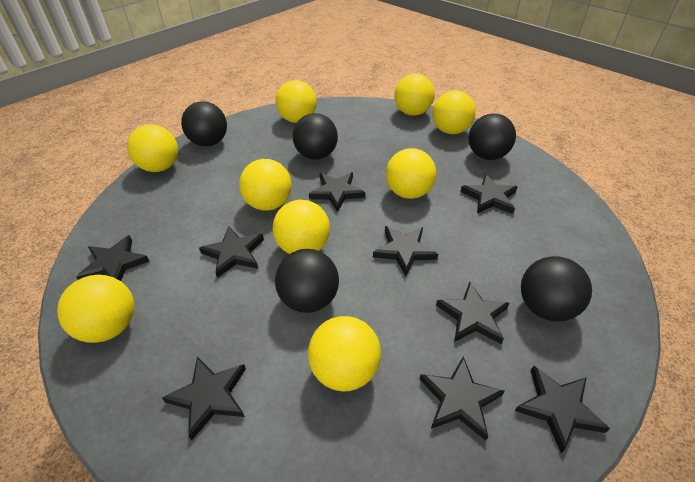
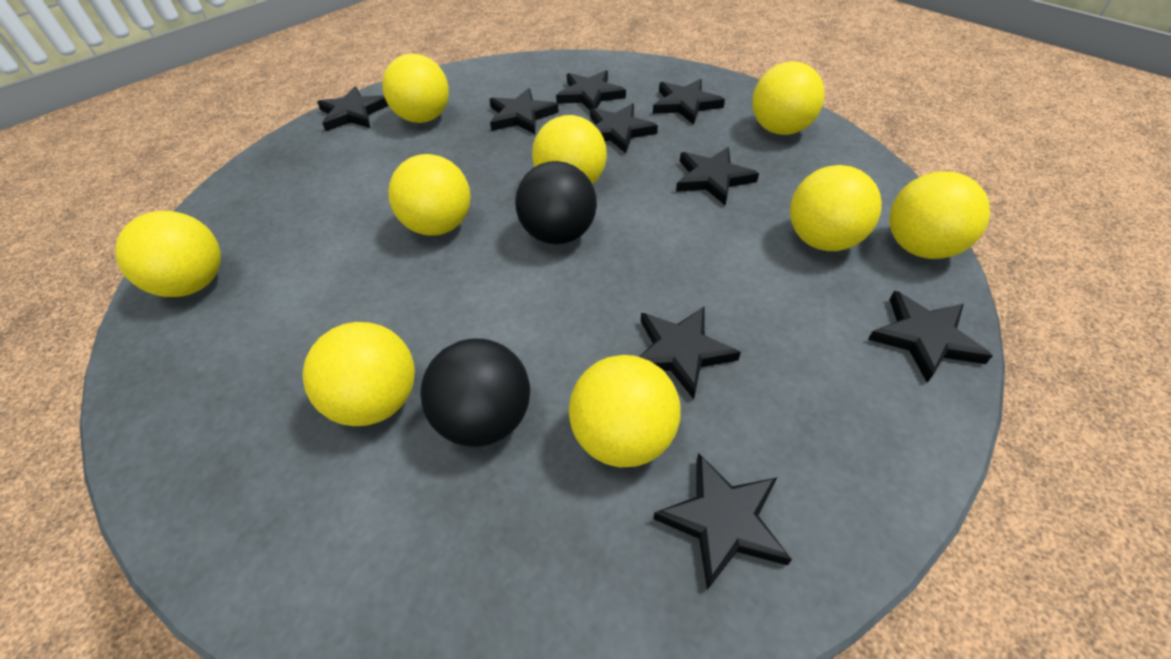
black ball: 5 -> 2

